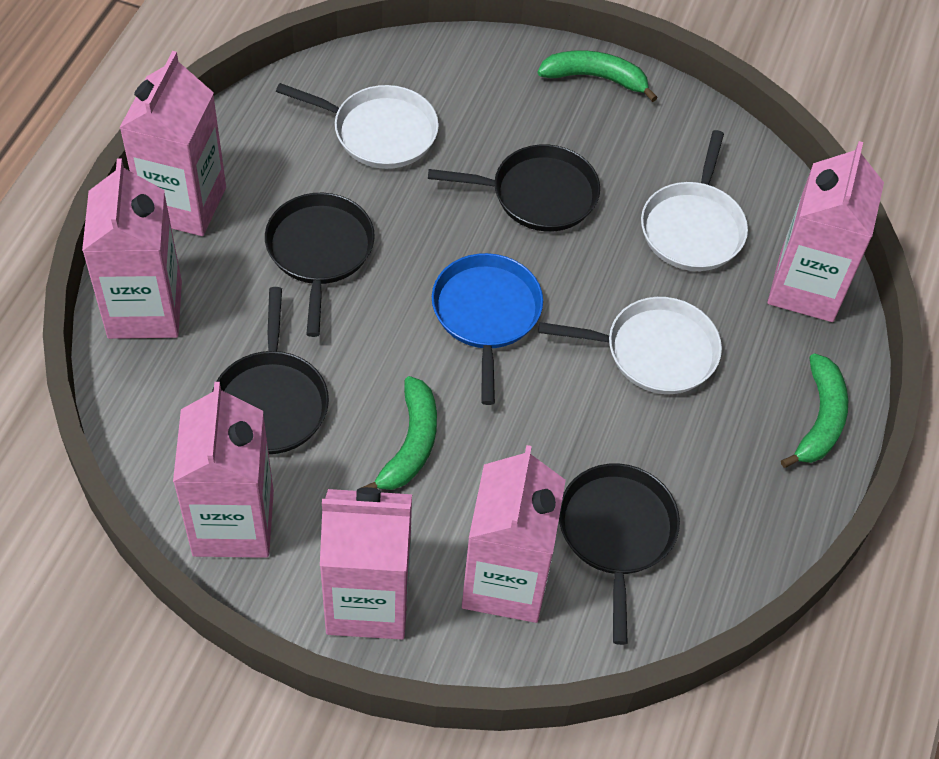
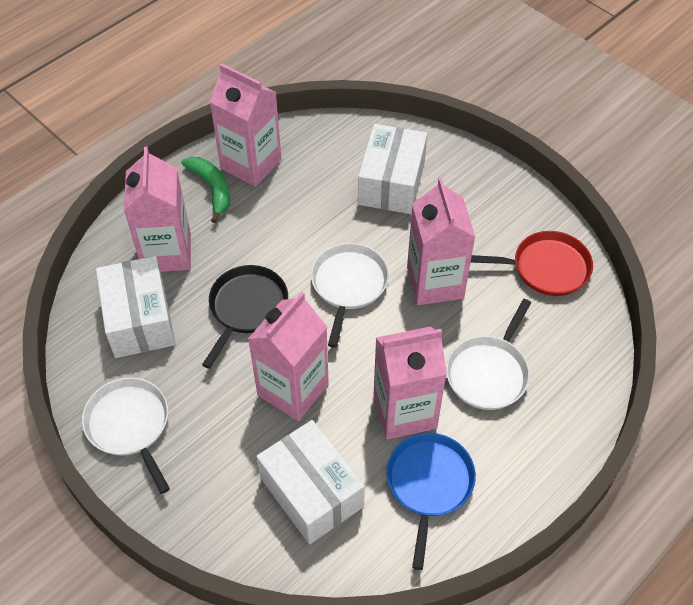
black pan: 4 -> 1
green banana: 3 -> 1
pink carton: 6 -> 5
red pan: 0 -> 1
white box: 0 -> 3

